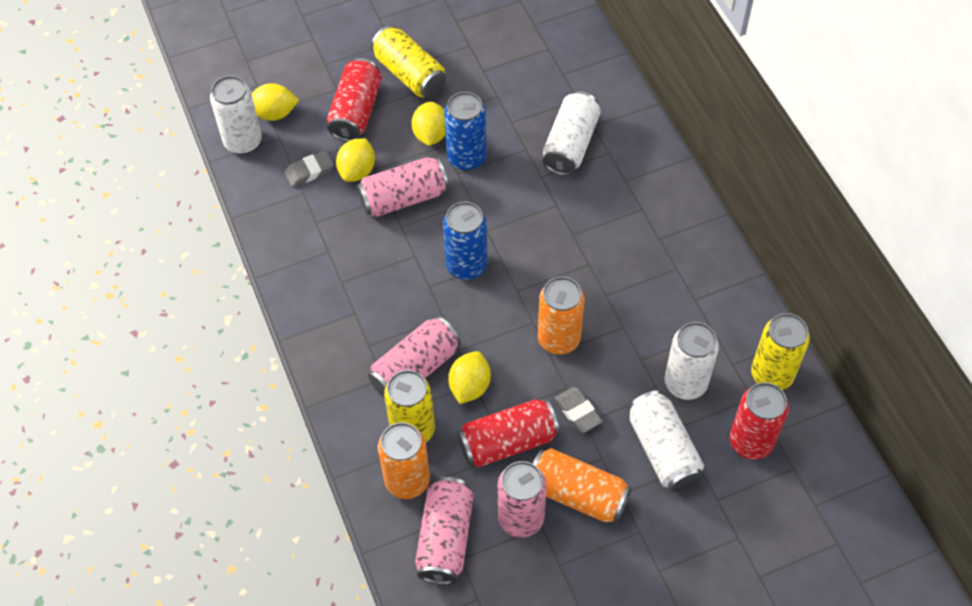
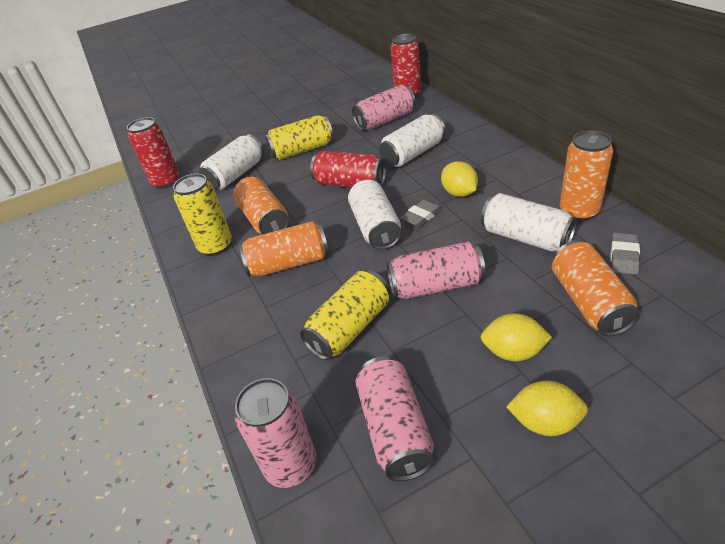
blue can: 2 -> 0
orange can: 3 -> 4
yellow lemon: 4 -> 3

